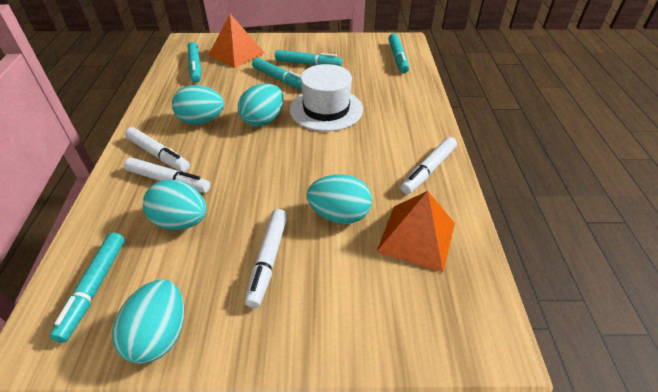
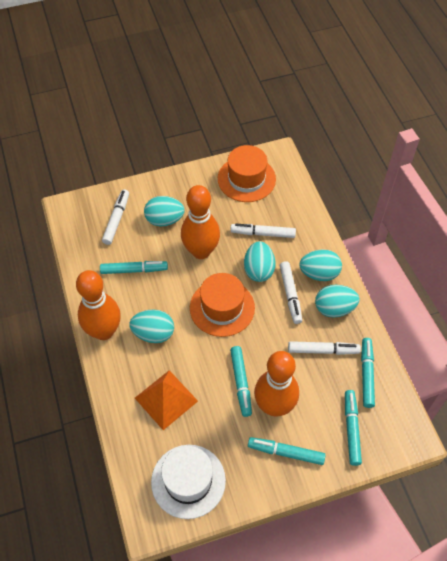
orange bowling pin: 0 -> 3
orange hat: 0 -> 2
orange pyramid: 2 -> 1

